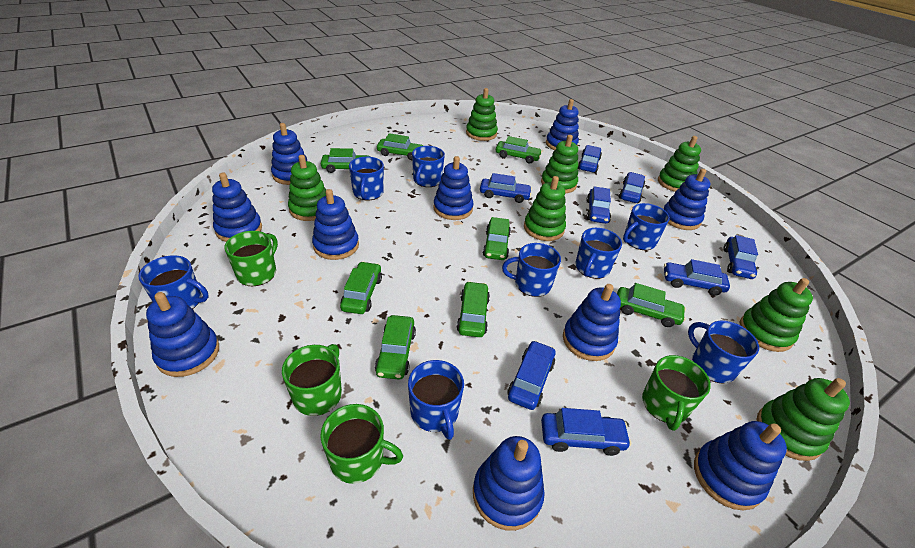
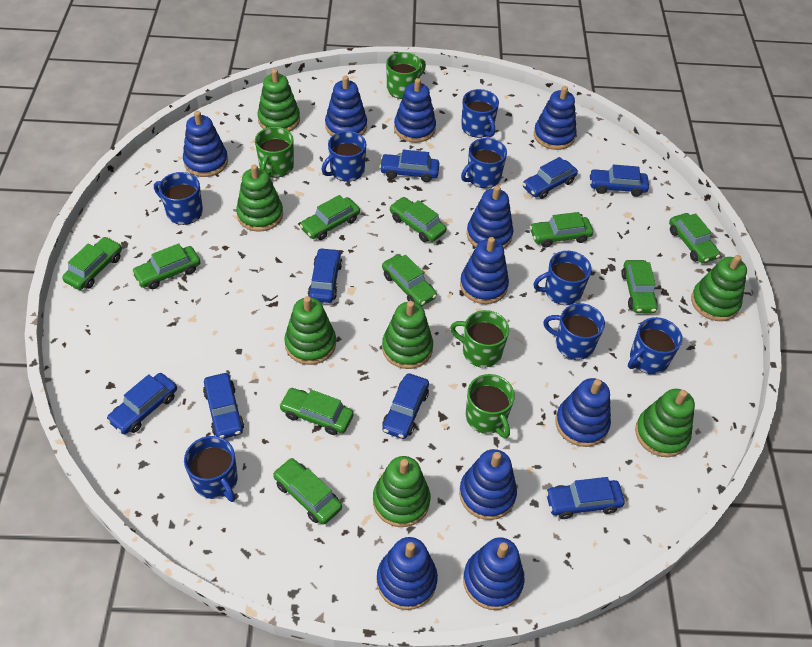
green car: 8 -> 10

